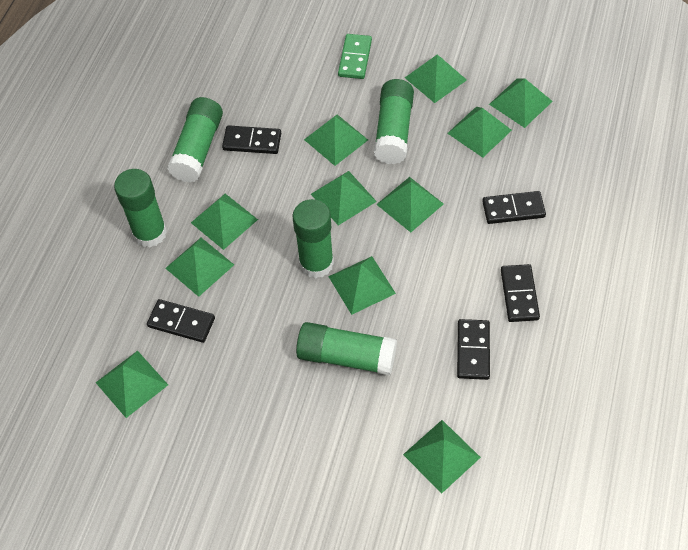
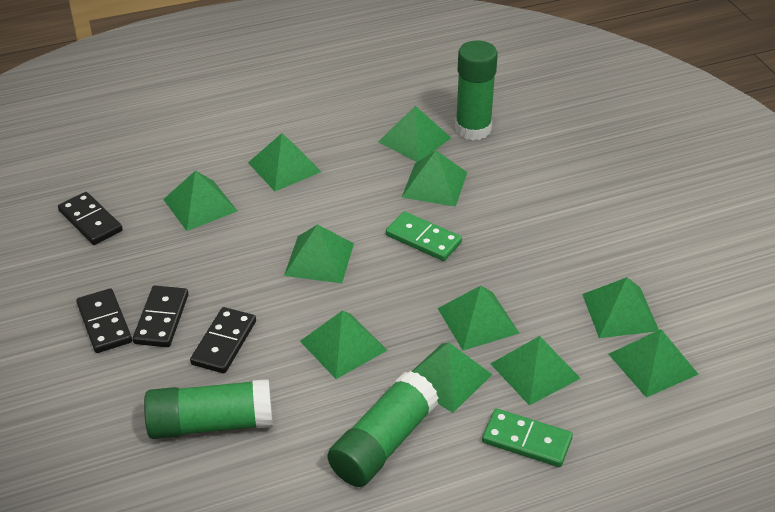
black domino: 5 -> 4
green domino: 1 -> 2
green glue stick: 5 -> 3

